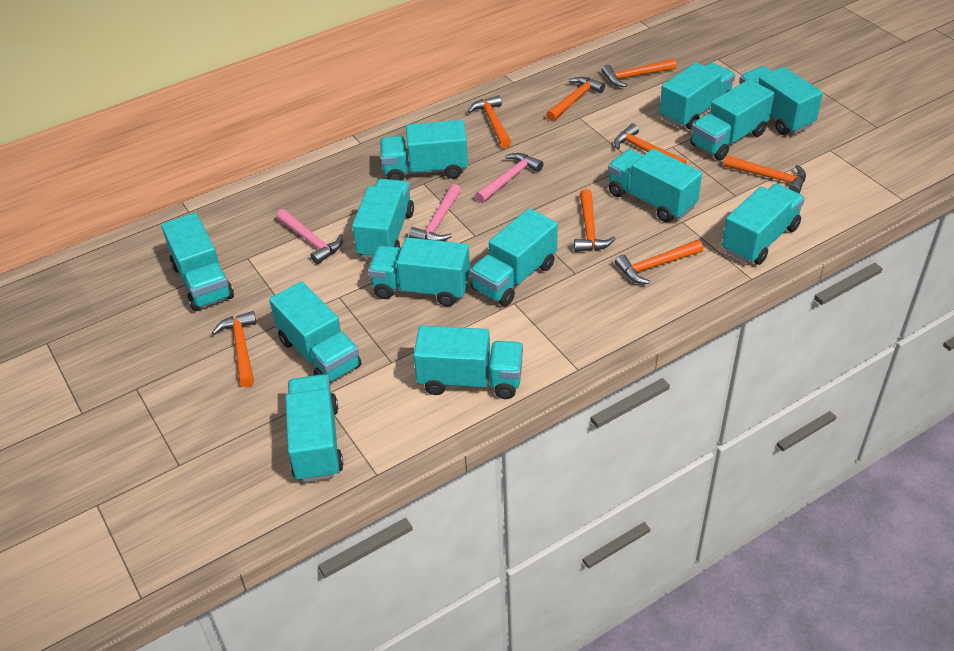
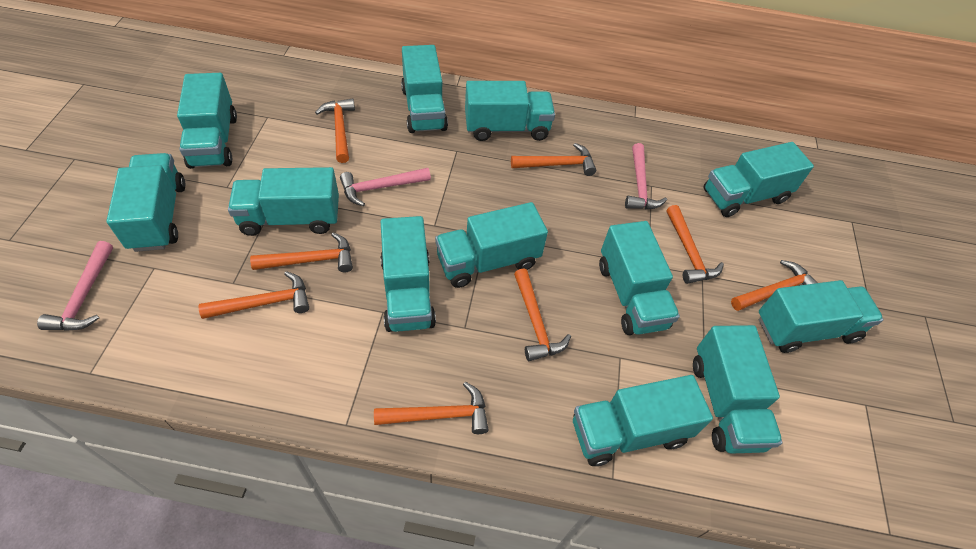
turquoise truck: 13 -> 12

